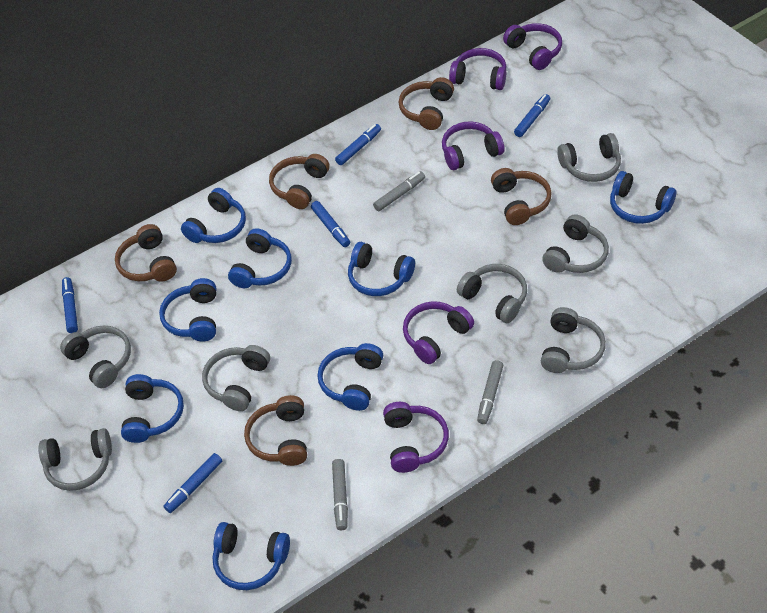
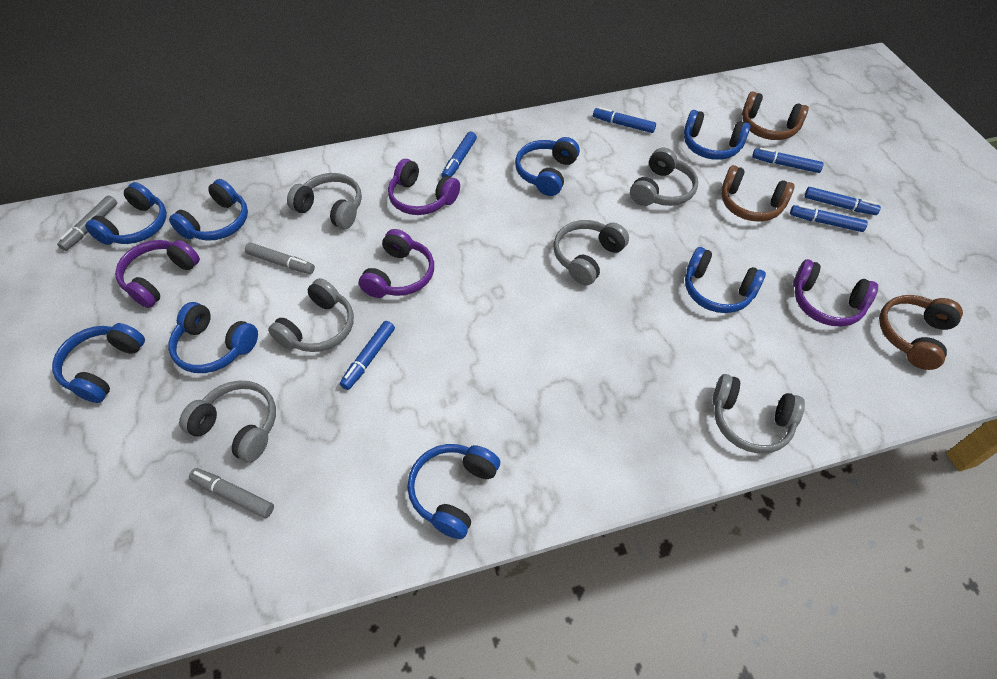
blue marker: 5 -> 6
brown headphones: 5 -> 3
grey headphones: 7 -> 6
purple headphones: 5 -> 4

